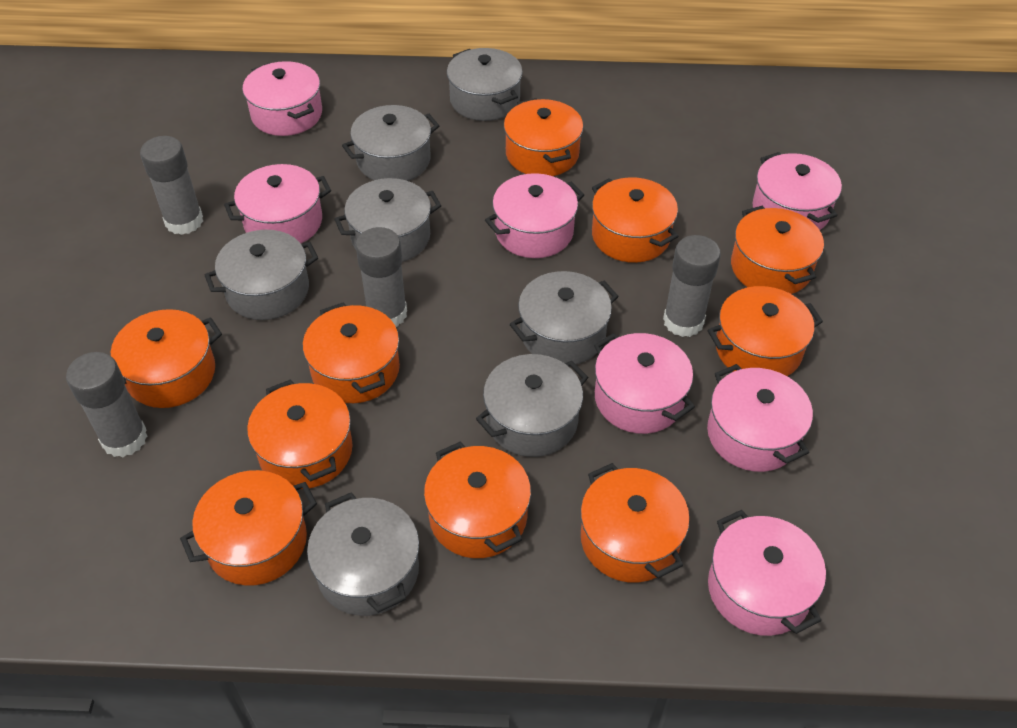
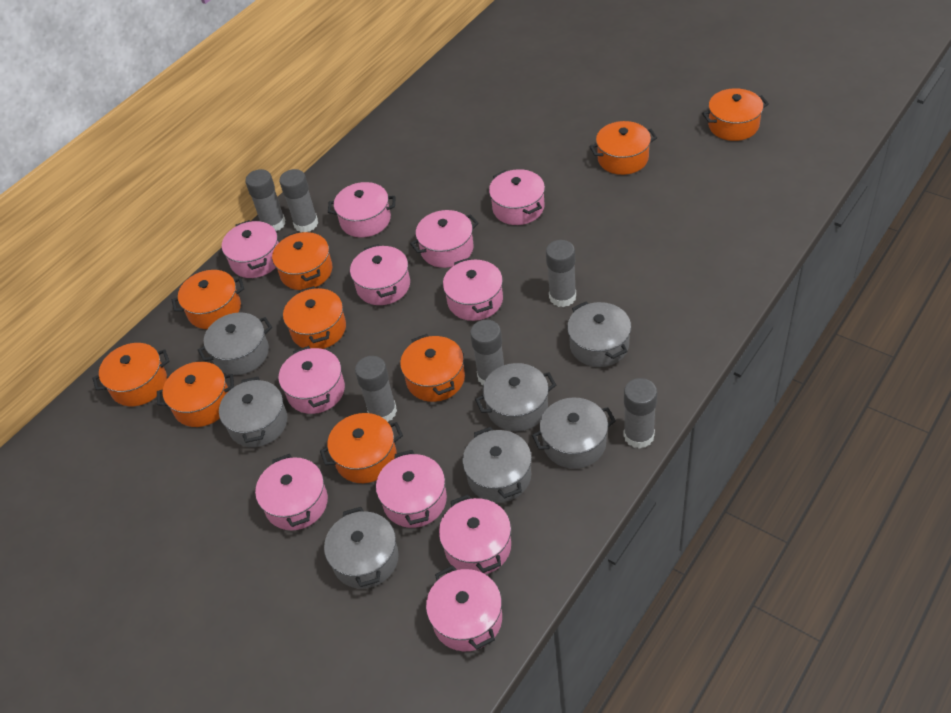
grey glue stick: 4 -> 6
orange pot: 10 -> 9
pink pot: 7 -> 11

